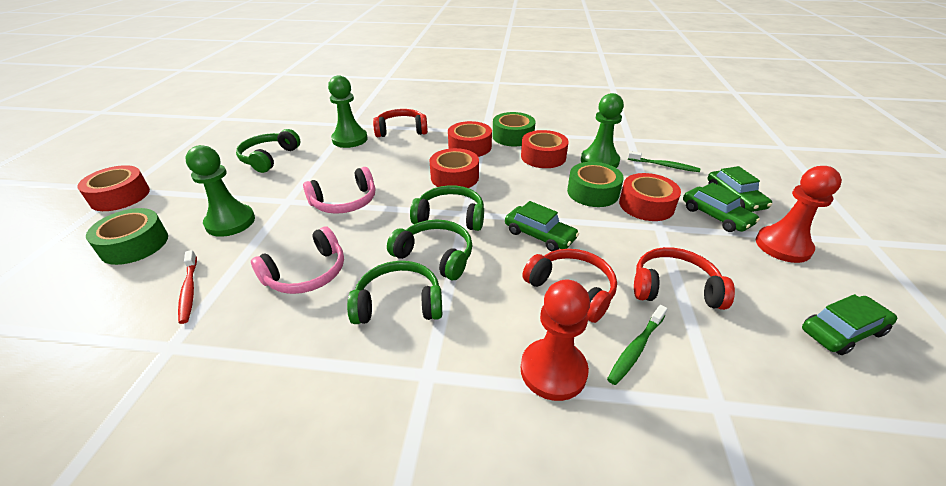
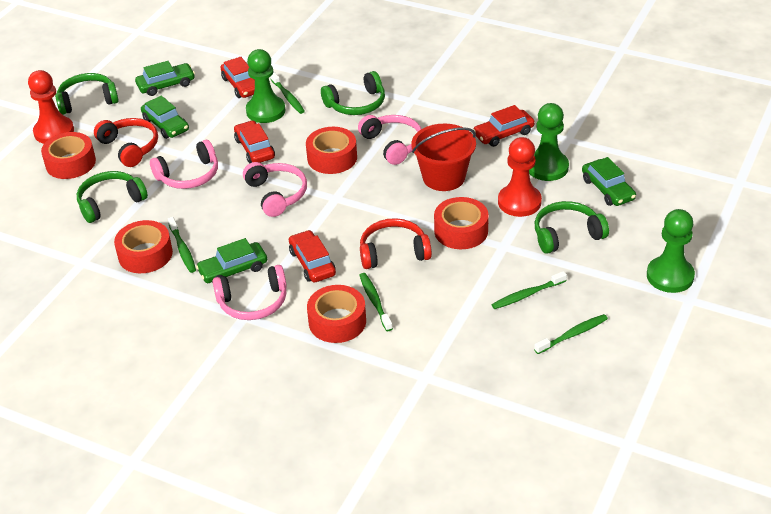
green tape: 3 -> 0
green toothbrush: 2 -> 5
pink headphones: 2 -> 4
red bucket: 0 -> 1
red car: 0 -> 4
red headphones: 3 -> 2
red toothbrush: 1 -> 0

